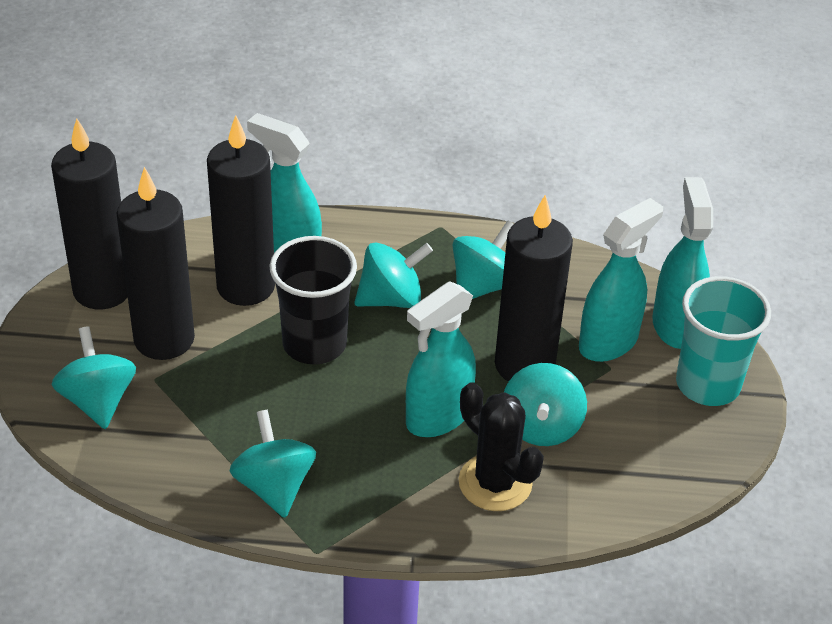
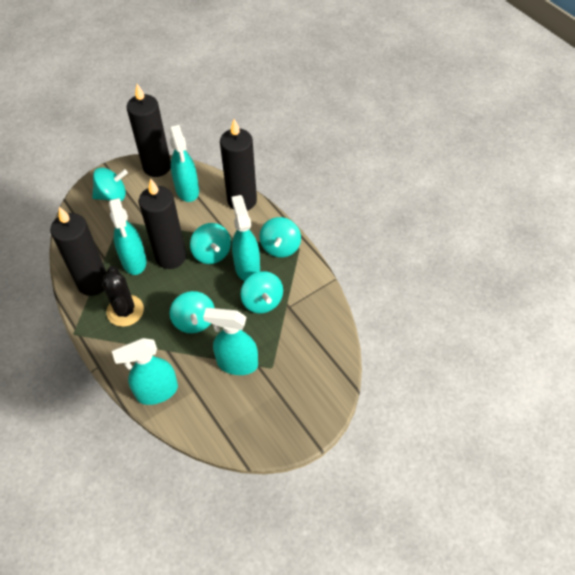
black cup: 1 -> 0
turquoise cup: 1 -> 0
turquoise spray bottle: 4 -> 5

